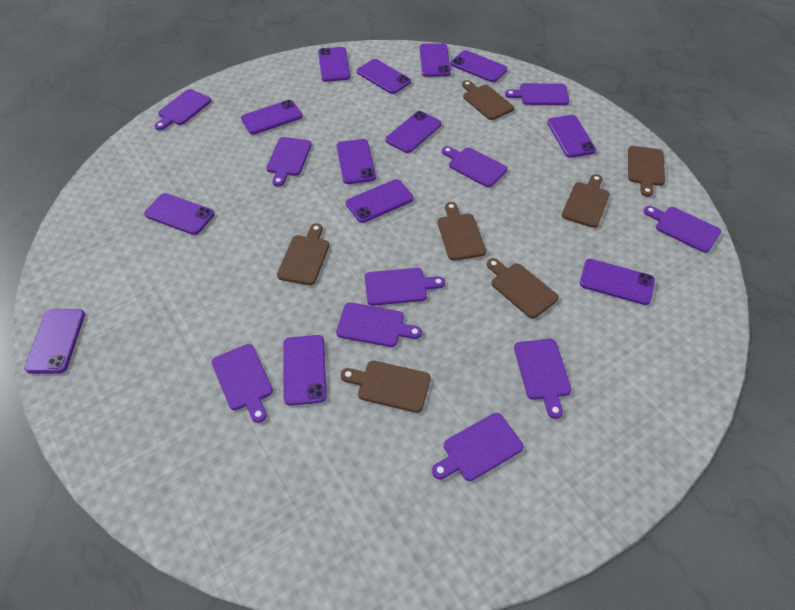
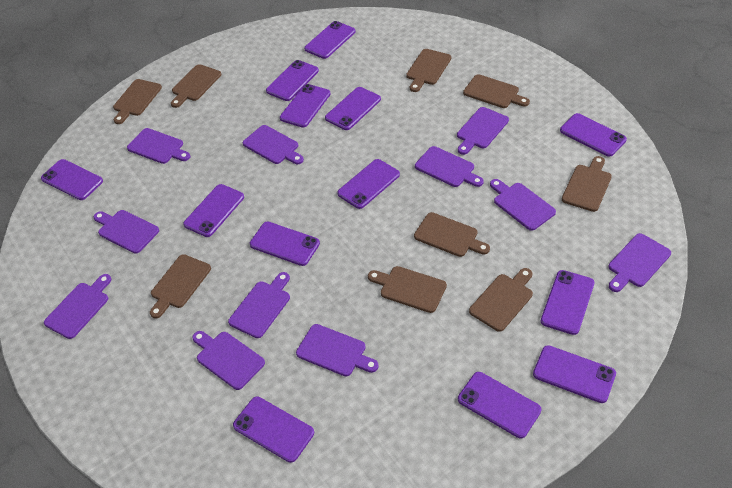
brown cutting board: 7 -> 9
purple cutting board: 10 -> 11

